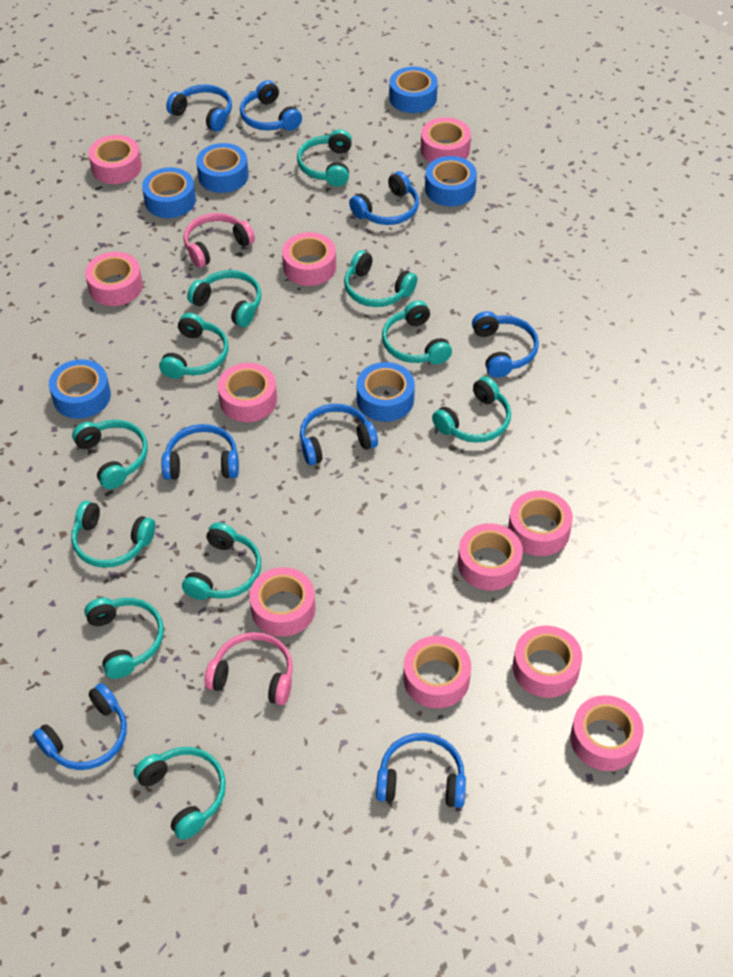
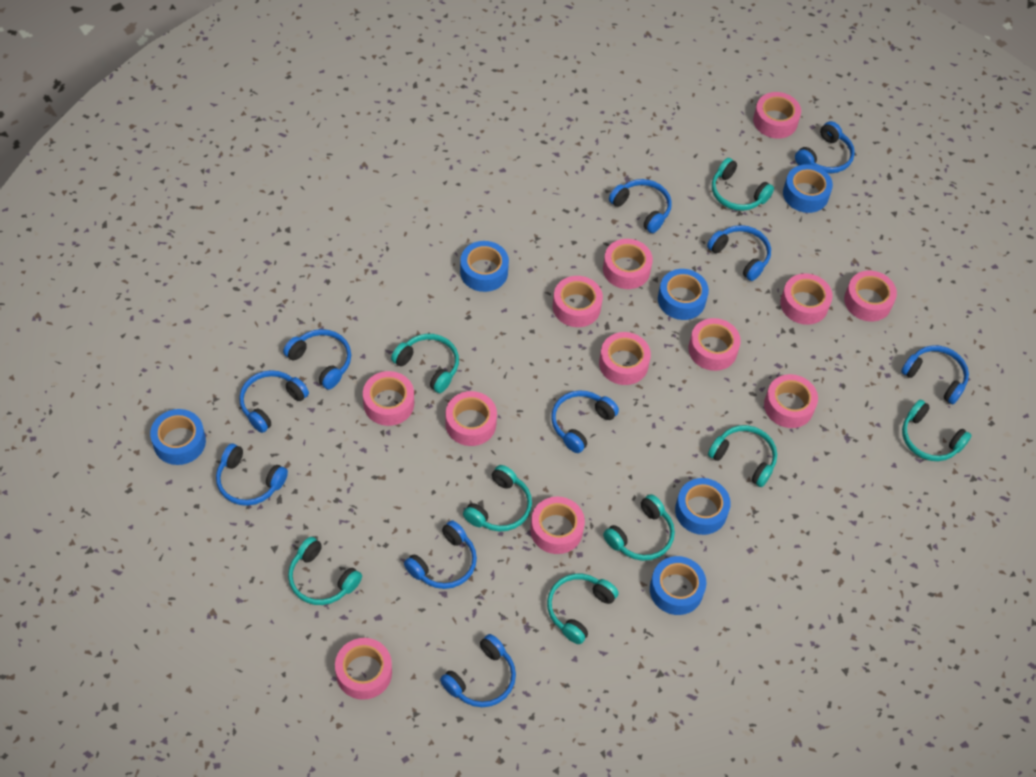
blue headphones: 8 -> 10
pink headphones: 2 -> 0
pink tape: 11 -> 12
turquoise headphones: 11 -> 8

